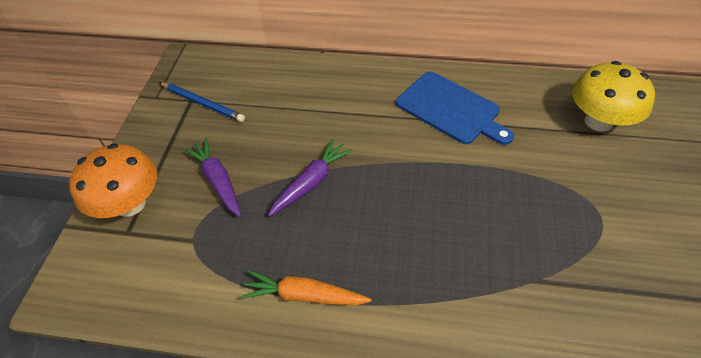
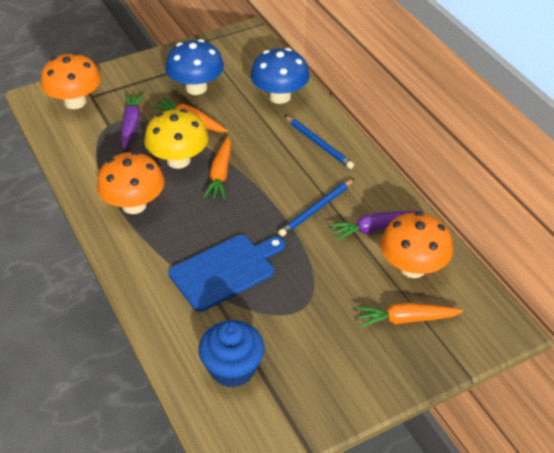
blue cupcake: 0 -> 1
blue mushroom: 0 -> 2
blue pencil: 1 -> 2
orange carrot: 1 -> 3
orange mushroom: 1 -> 3

